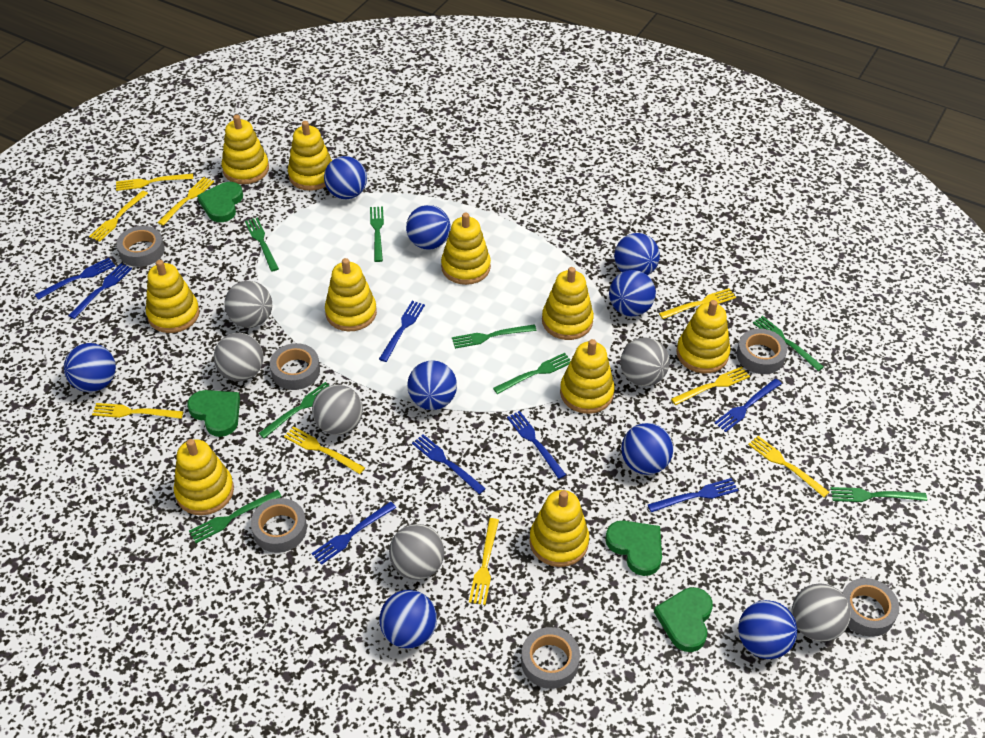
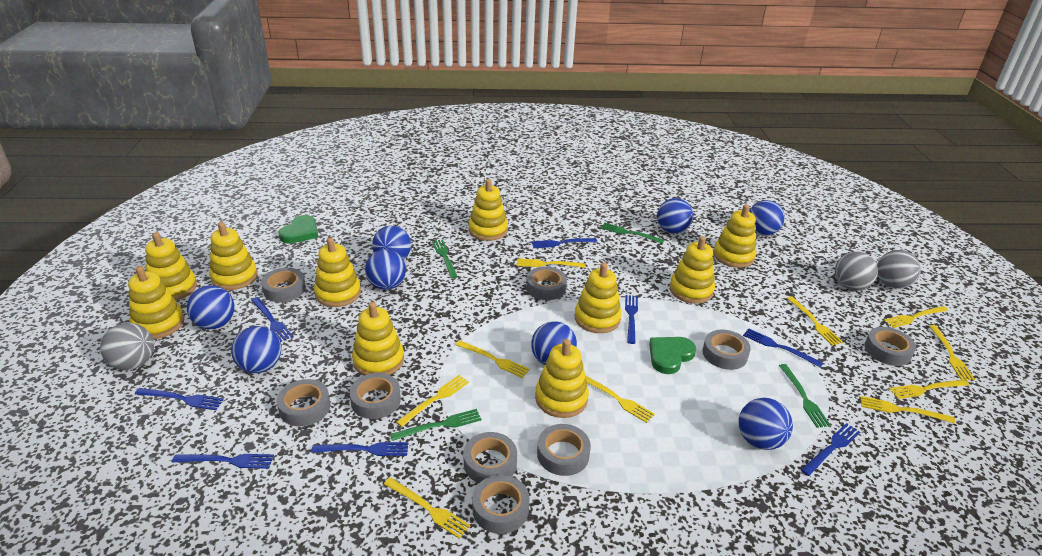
blue ball: 9 -> 8
green fork: 8 -> 4
green heart: 4 -> 2
grey ball: 6 -> 3
grey tape: 6 -> 9
yellow fork: 9 -> 10

